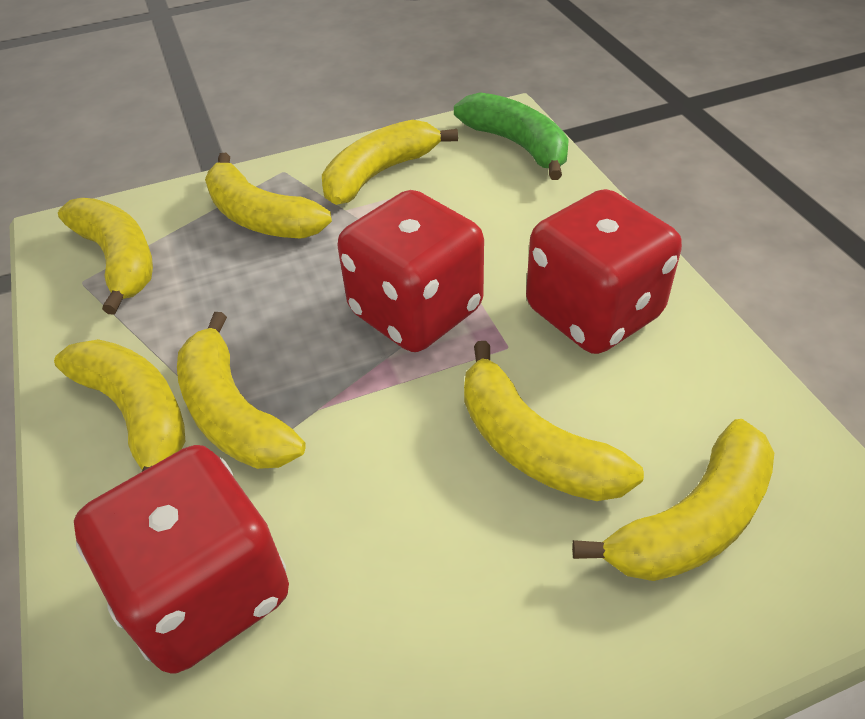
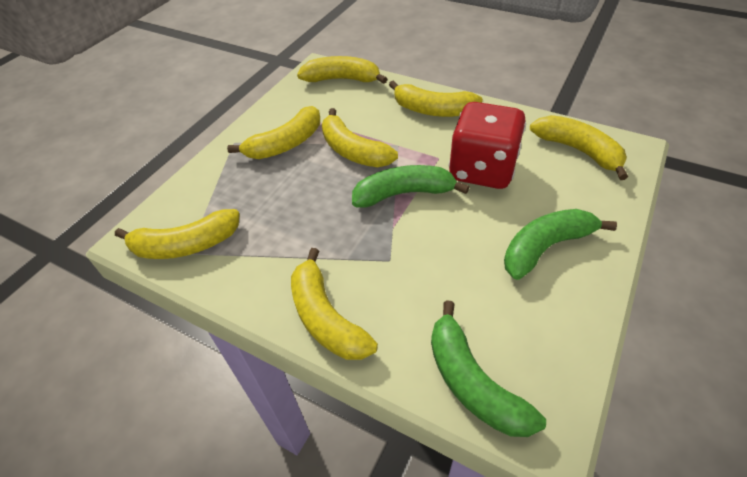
green banana: 1 -> 3
red dice: 3 -> 1

